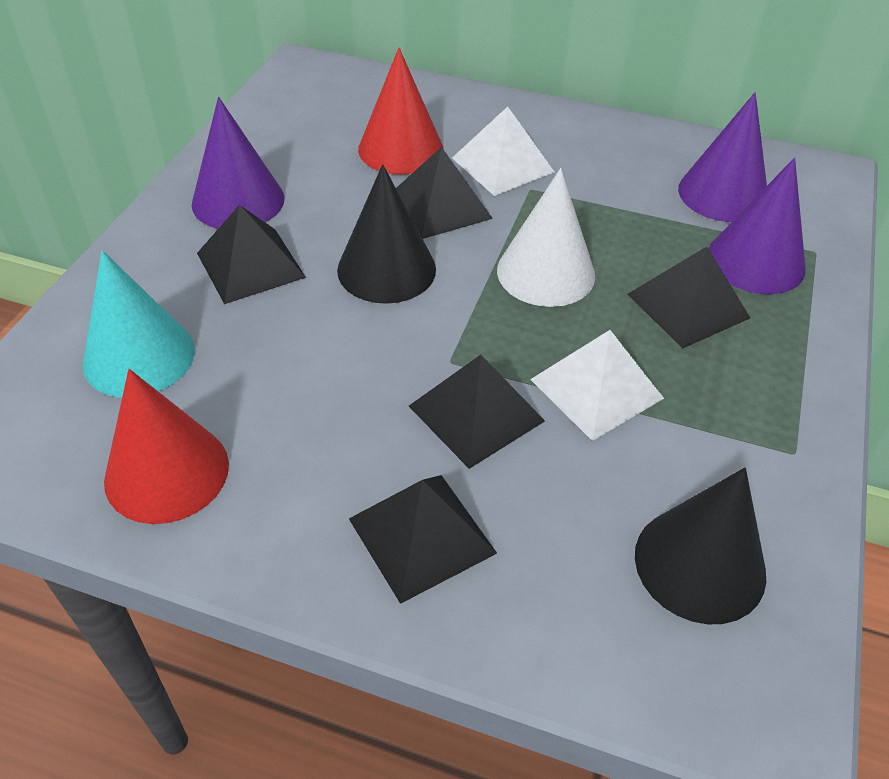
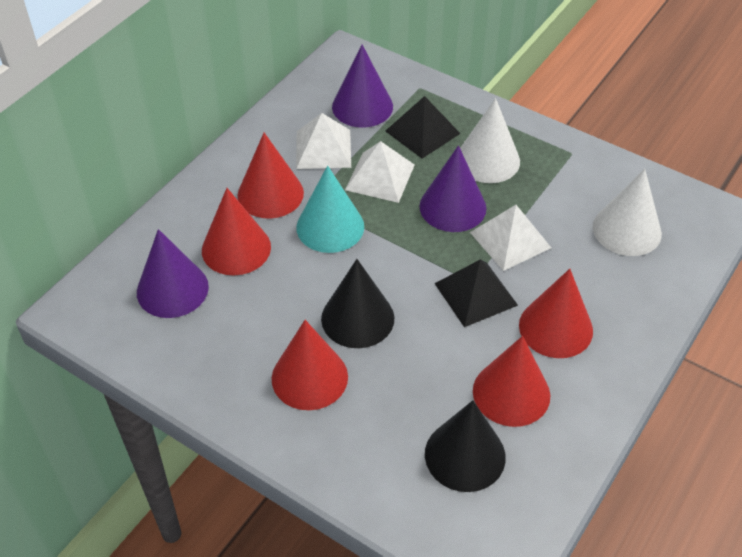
black pyramid: 5 -> 2
red cone: 2 -> 5
white cone: 1 -> 2
white pyramid: 2 -> 3

